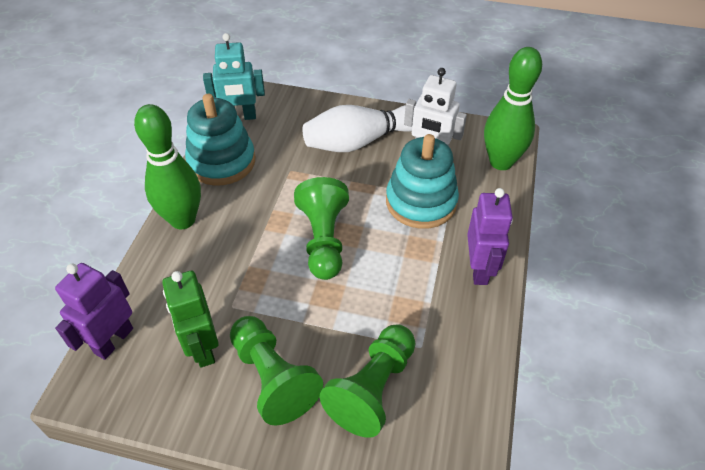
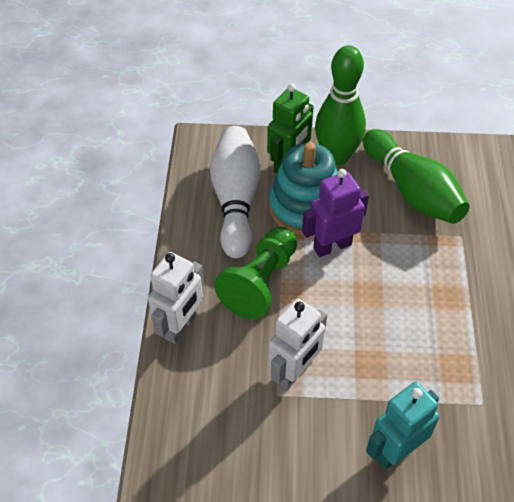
green pawn: 3 -> 1
purple robot: 2 -> 1
turquoise stacking toy: 2 -> 1
white robot: 1 -> 2

